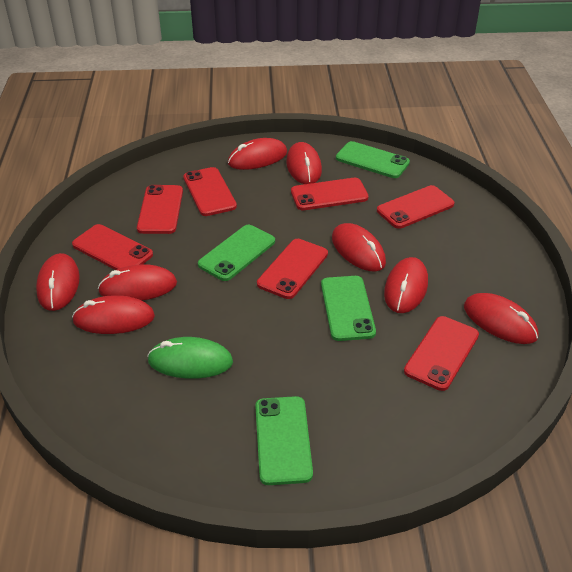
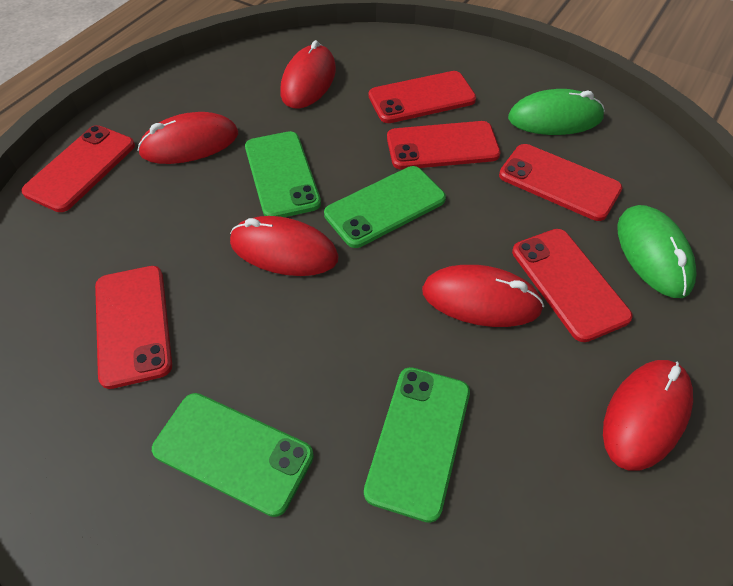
green mouse: 1 -> 2
red mouse: 8 -> 5
red phone: 7 -> 6

